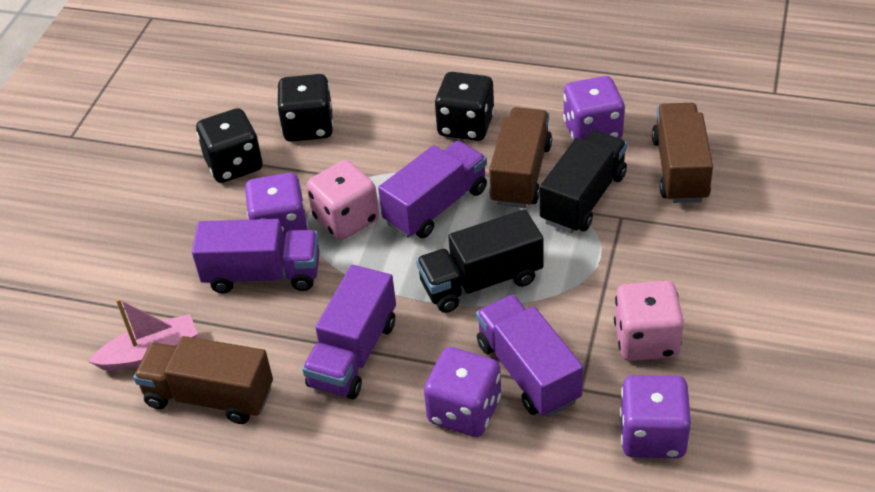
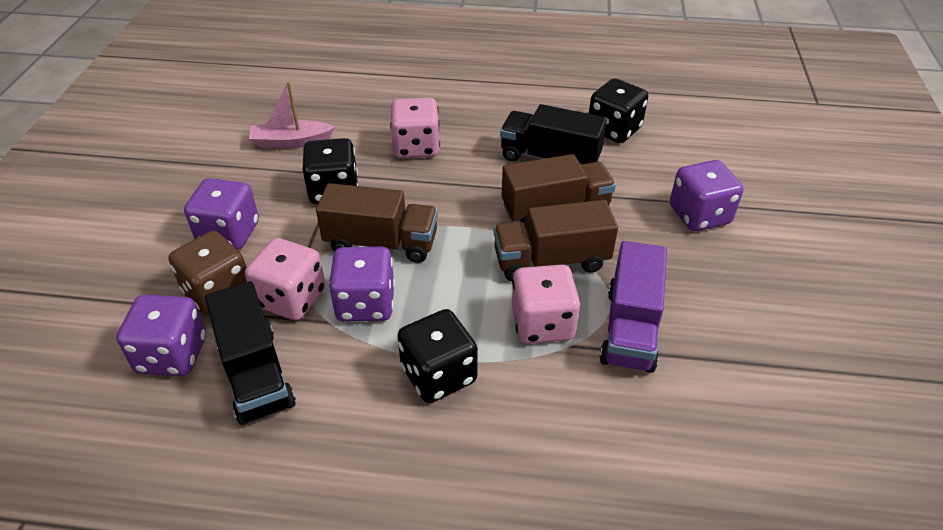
brown dice: 0 -> 1
pink dice: 2 -> 3
purple truck: 4 -> 1

